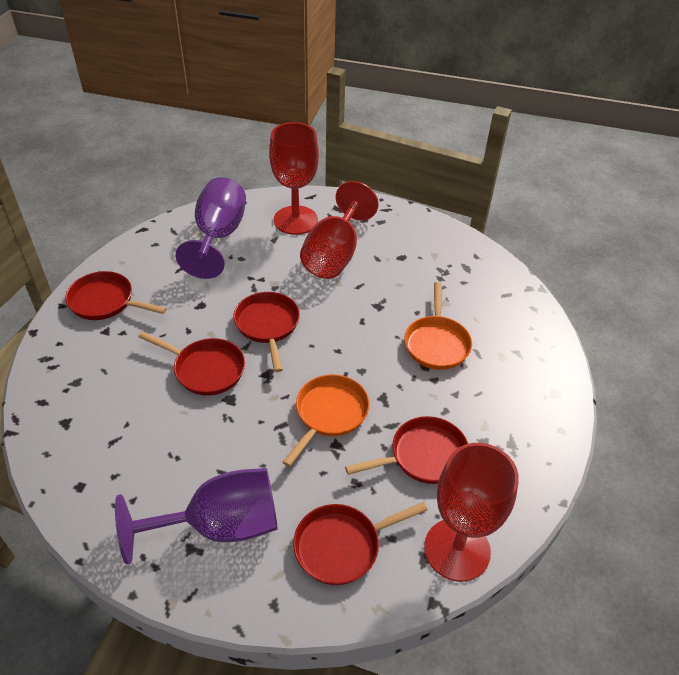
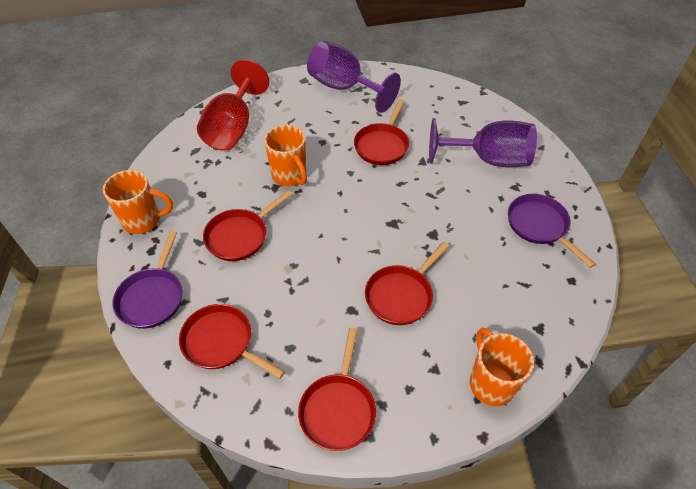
orange mug: 0 -> 3
orange pan: 2 -> 0
purple pan: 0 -> 2
red goblet: 3 -> 1

